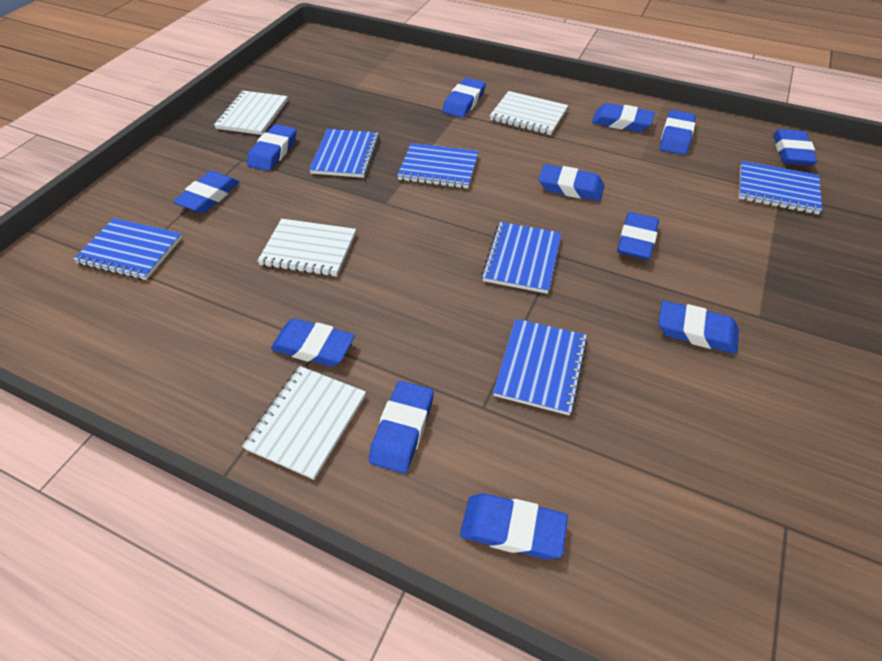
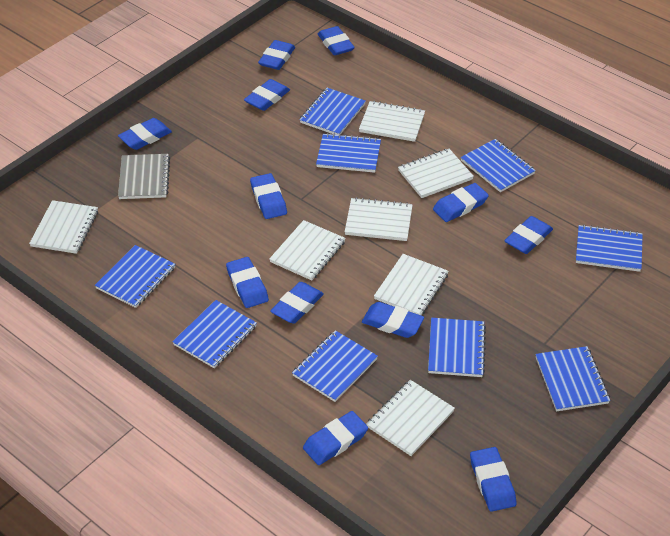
blue notebook: 6 -> 9
grey notebook: 0 -> 1
white notebook: 4 -> 7

